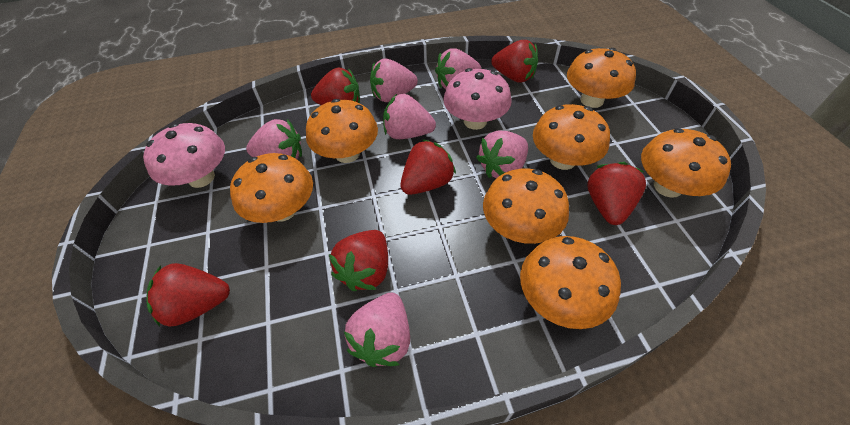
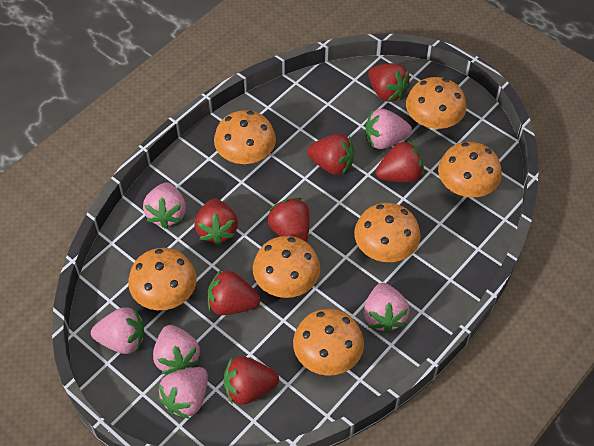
pink mushroom: 2 -> 0
red strawberry: 6 -> 7

